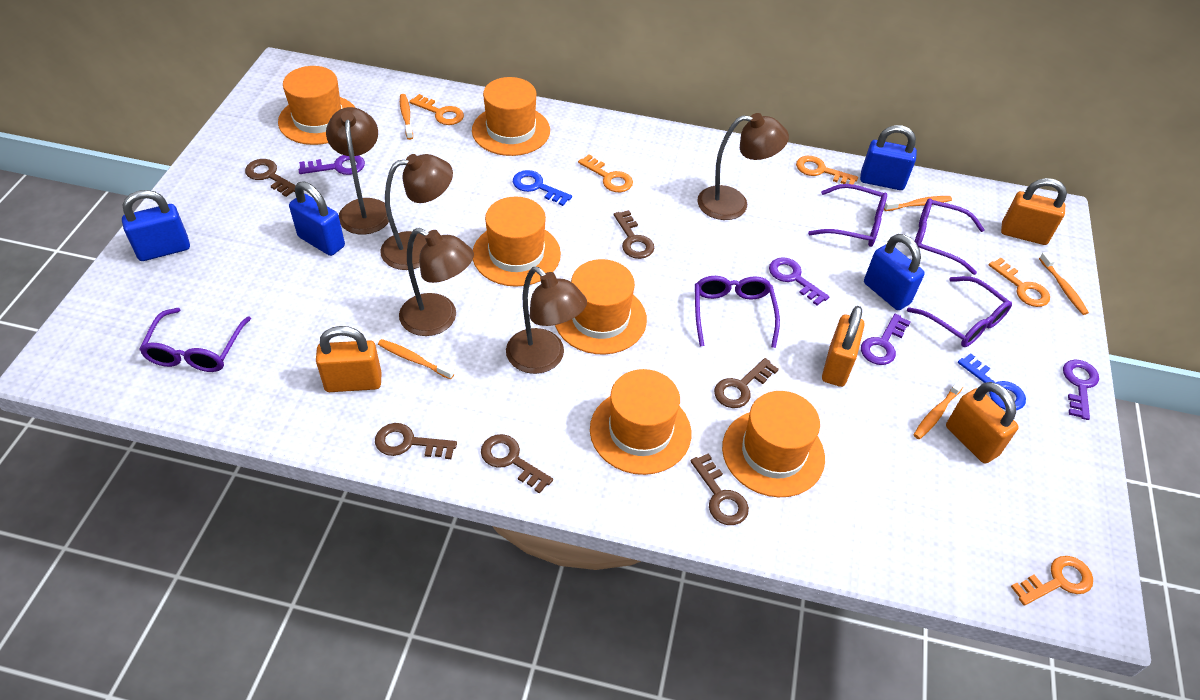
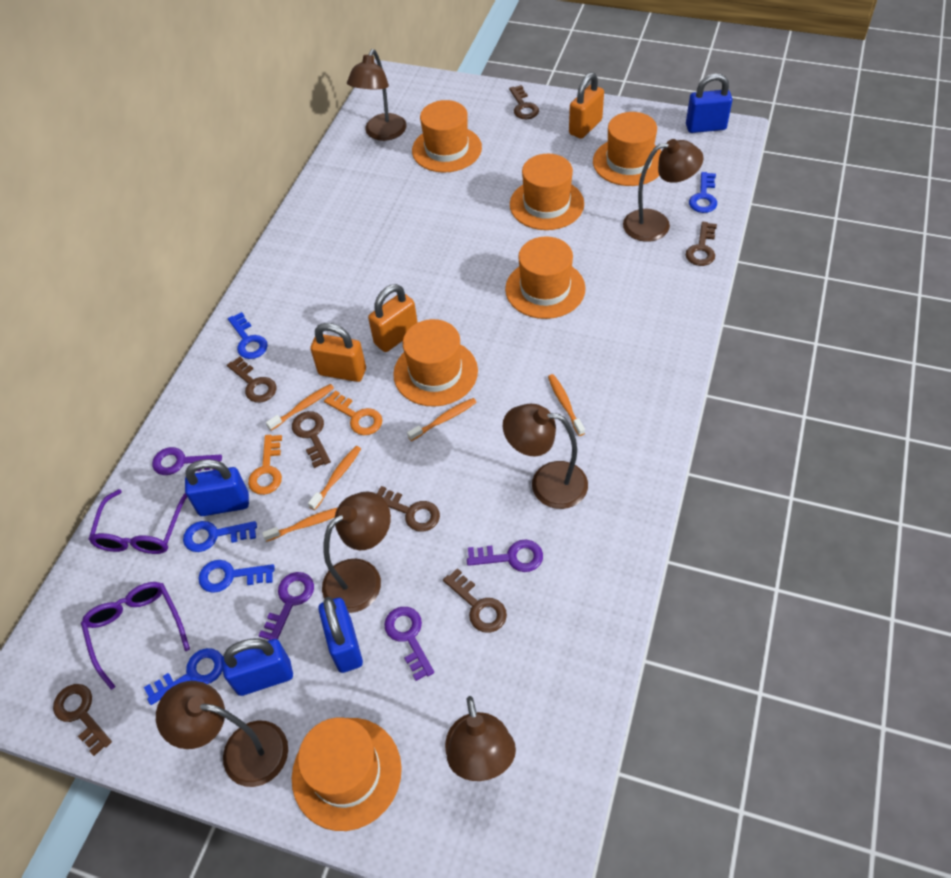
blue key: 2 -> 5
brown key: 6 -> 7
brown lamp: 5 -> 6
orange key: 5 -> 2
orange padlock: 4 -> 3
purple glasses: 5 -> 2

